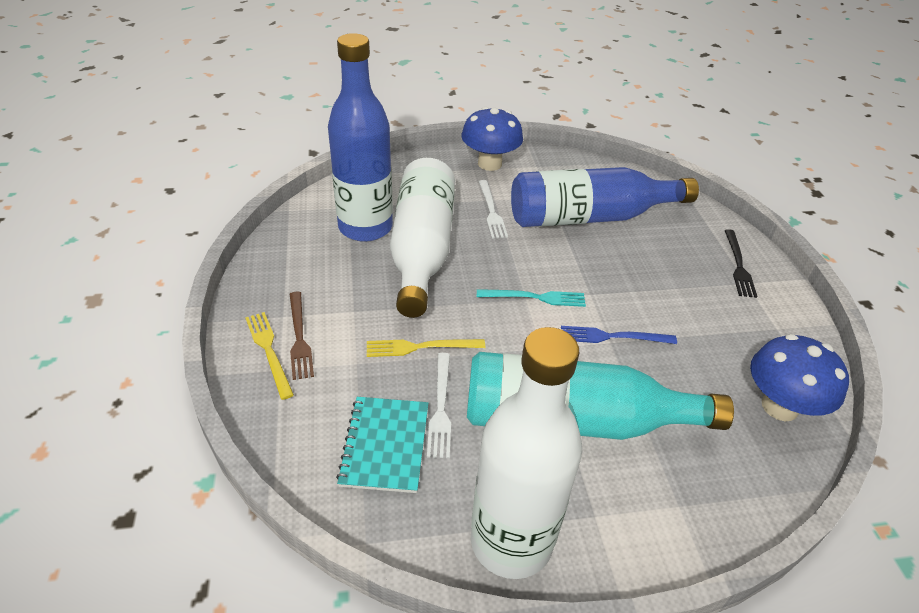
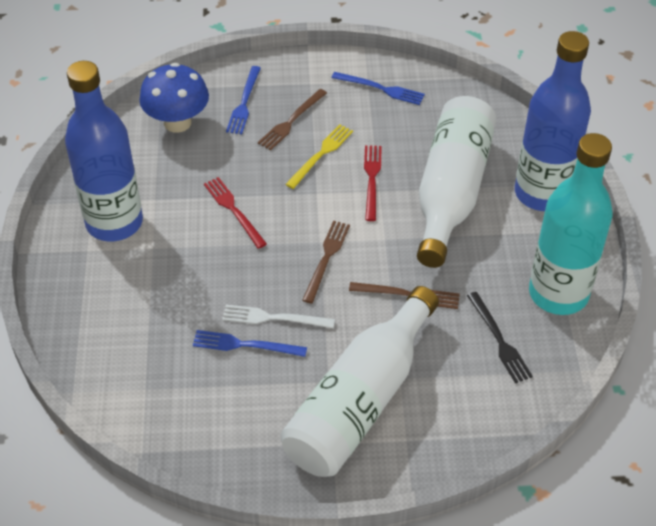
blue fork: 1 -> 3
blue mushroom: 2 -> 1
brown fork: 1 -> 3
red fork: 0 -> 2
turquoise fork: 1 -> 0
turquoise notebook: 1 -> 0
white fork: 2 -> 1
yellow fork: 2 -> 1

